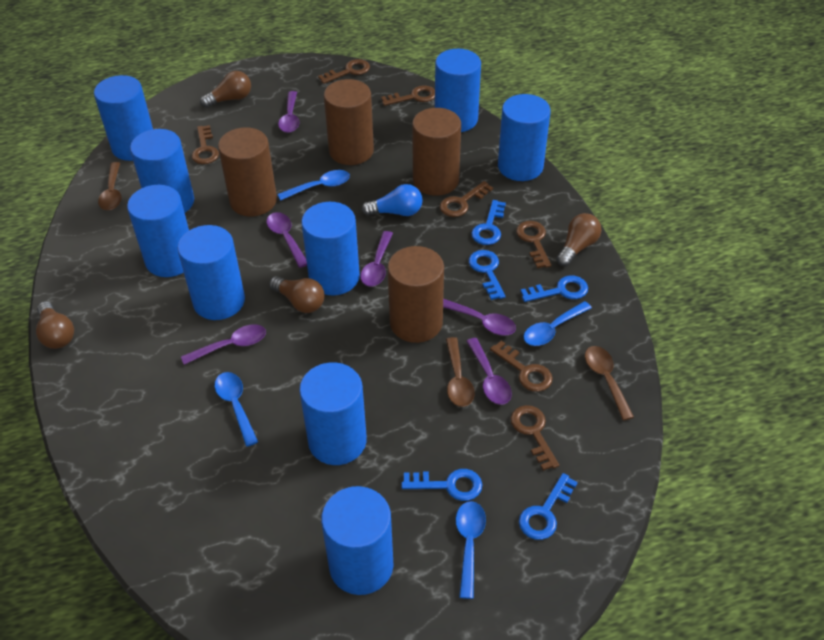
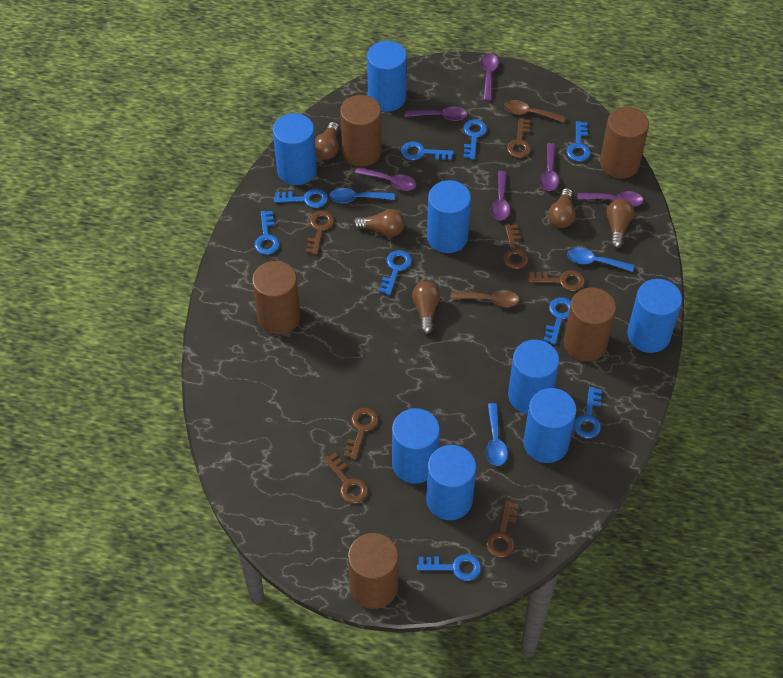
blue cylinder: 9 -> 8
blue key: 5 -> 9
blue light bulb: 1 -> 0
blue spoon: 4 -> 3
brown cylinder: 4 -> 5
brown light bulb: 4 -> 5
brown spoon: 3 -> 2

